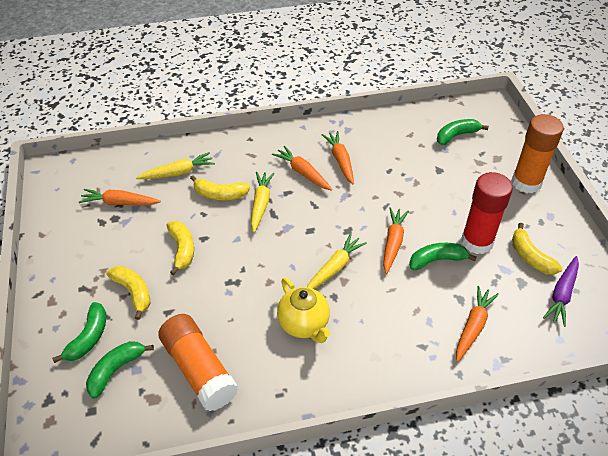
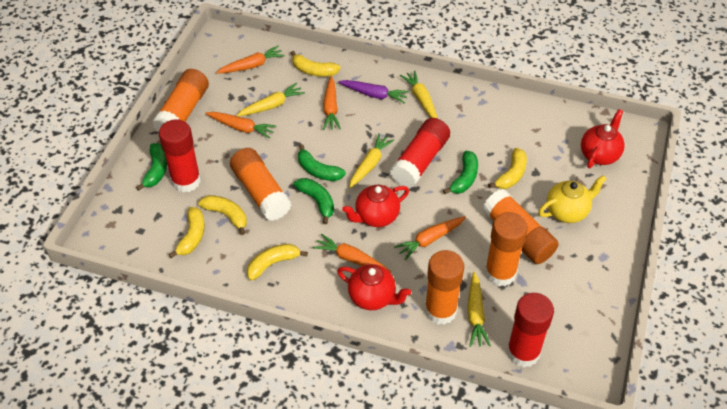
orange glue stick: 2 -> 5
red glue stick: 1 -> 3
red teapot: 0 -> 3
yellow banana: 4 -> 5
yellow carrot: 3 -> 4

